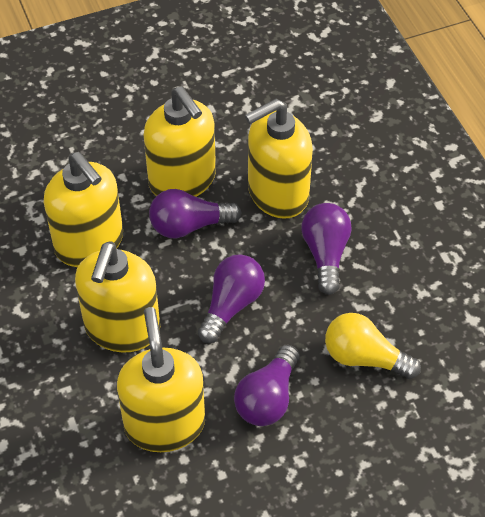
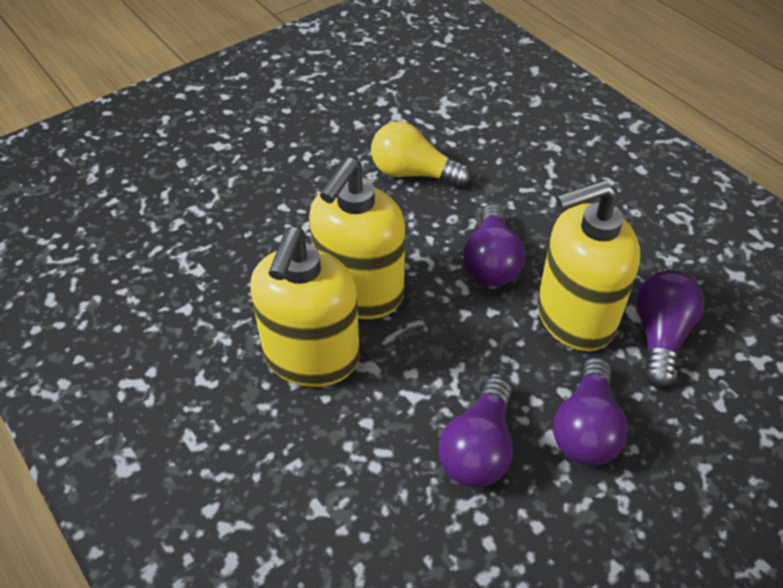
yellow soap dispenser: 5 -> 3

